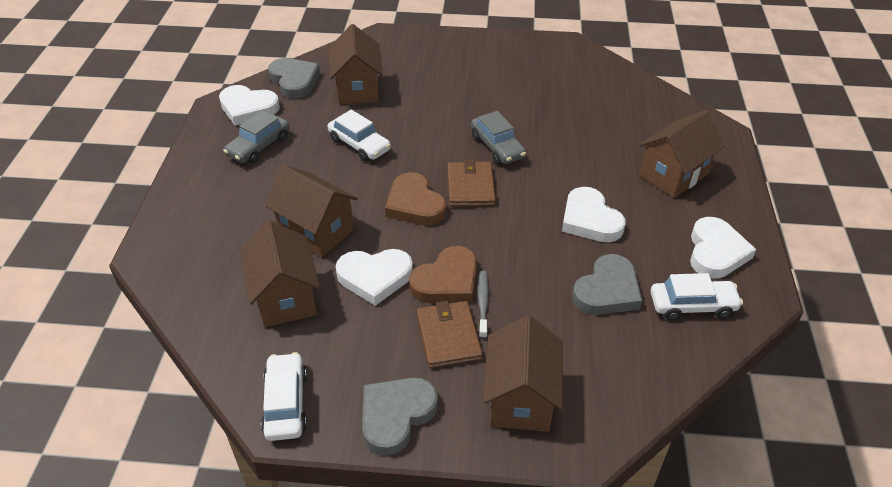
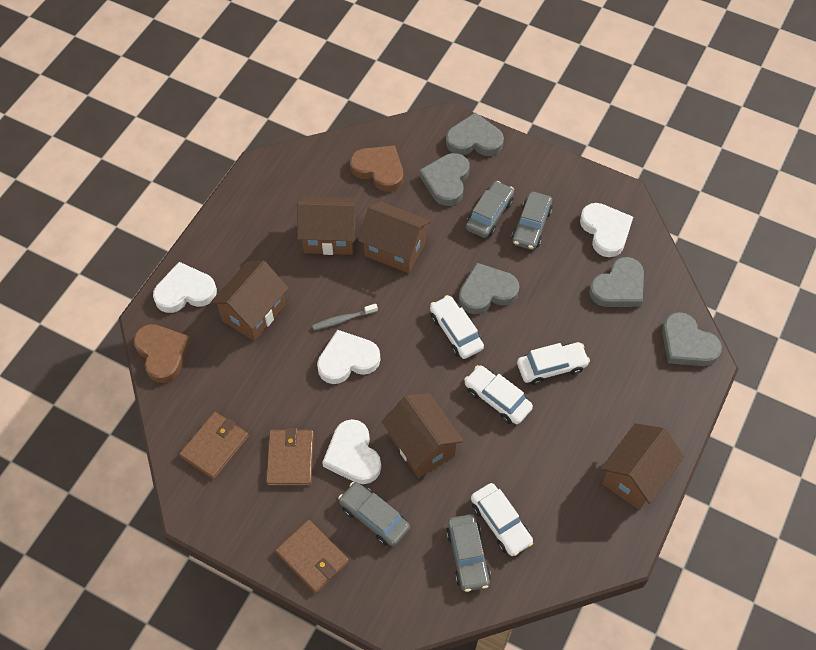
brown wallet: 2 -> 3
grey car: 2 -> 4
grey heart: 3 -> 5
white car: 3 -> 4

